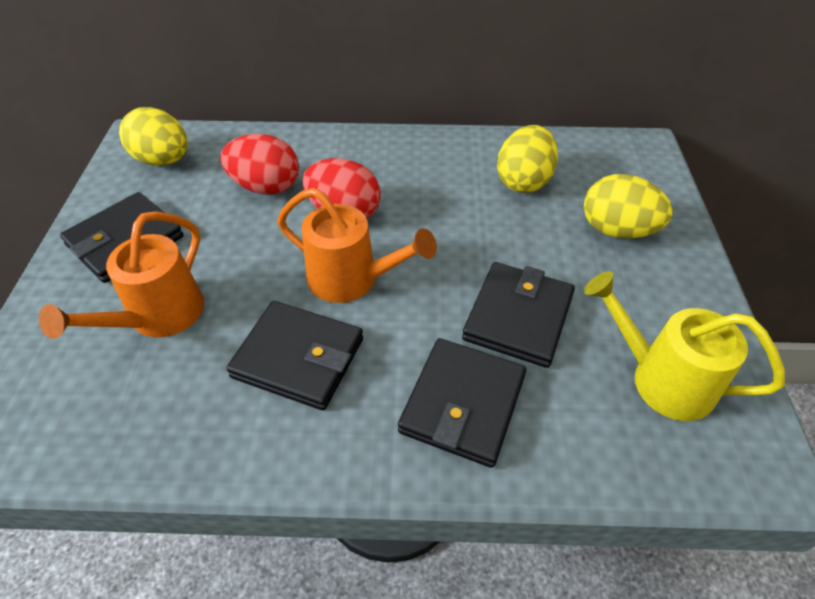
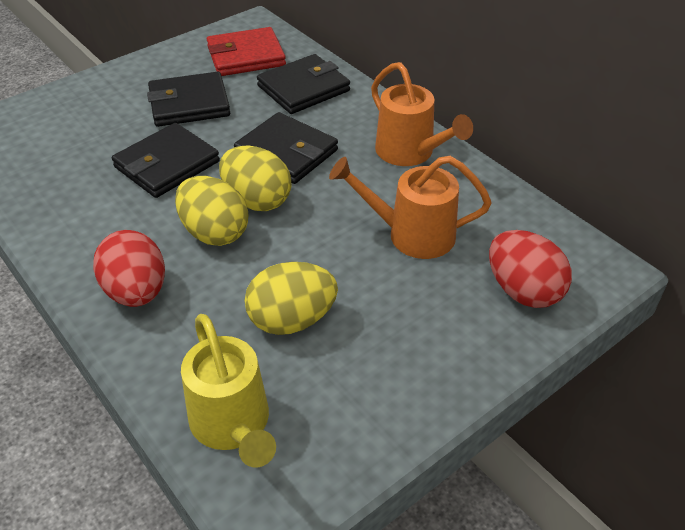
red wallet: 0 -> 1

